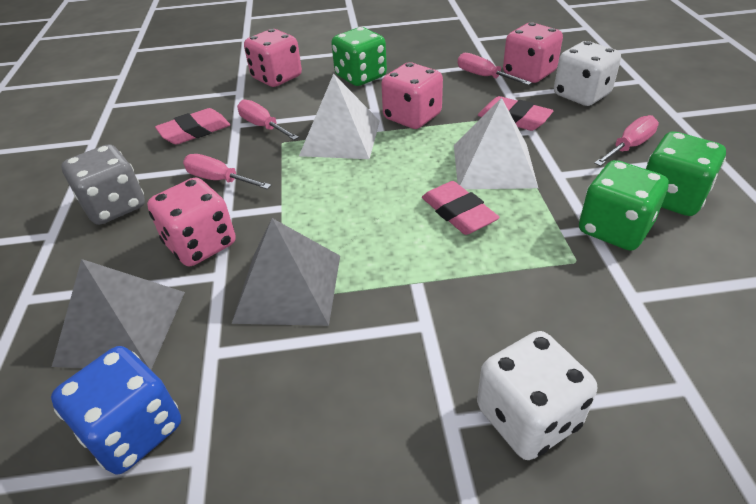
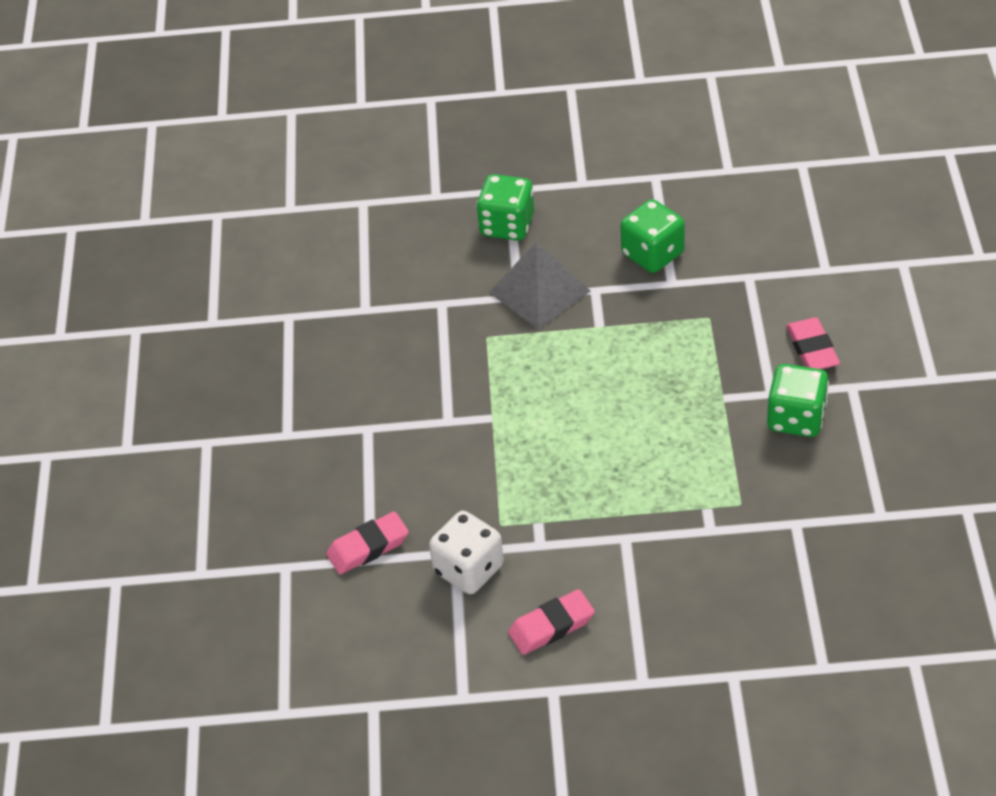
blue dice: 1 -> 0
grey dice: 1 -> 0
grey pyramid: 2 -> 1
pink dice: 4 -> 0
pink screwdriver: 4 -> 0
white dice: 2 -> 1
white pyramid: 2 -> 0

